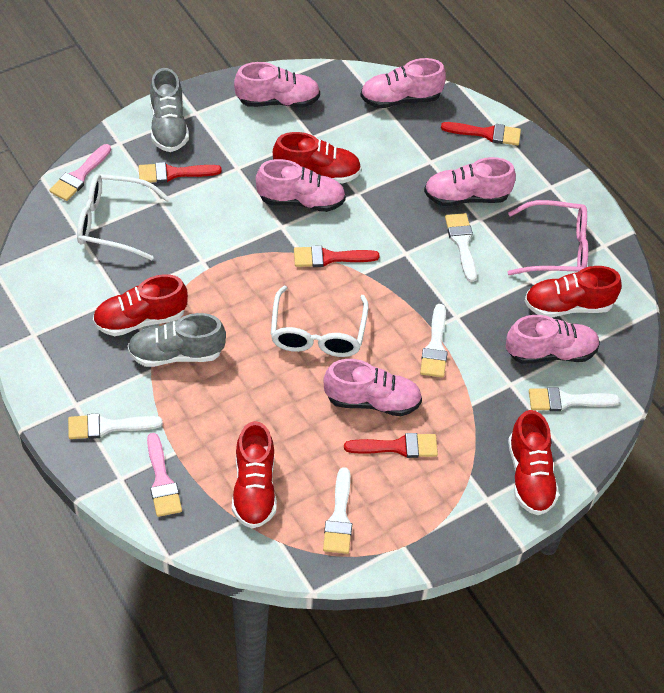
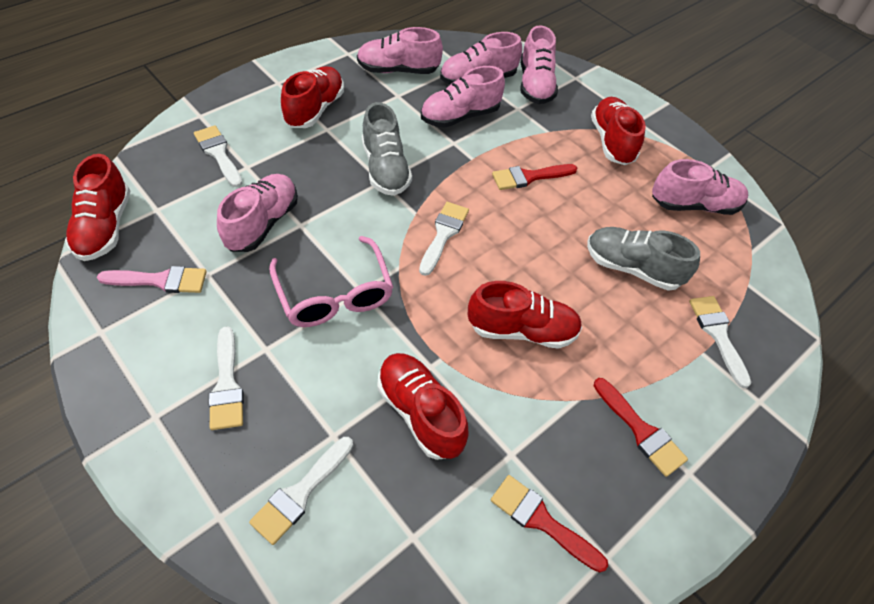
pink brush: 2 -> 1
red brush: 4 -> 3
white glasses: 2 -> 0

